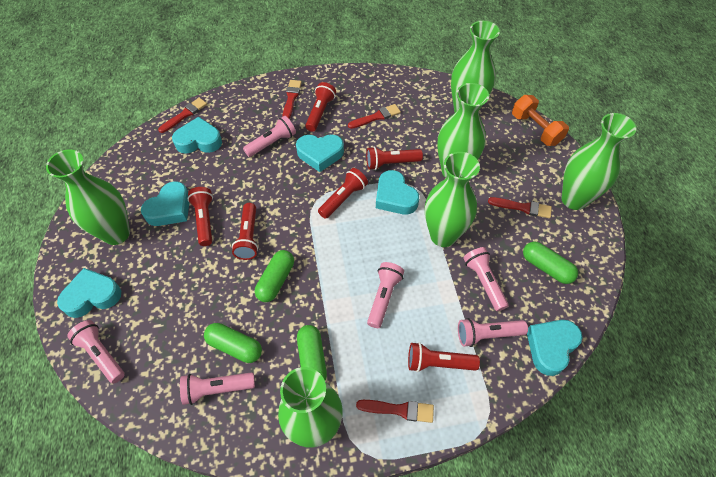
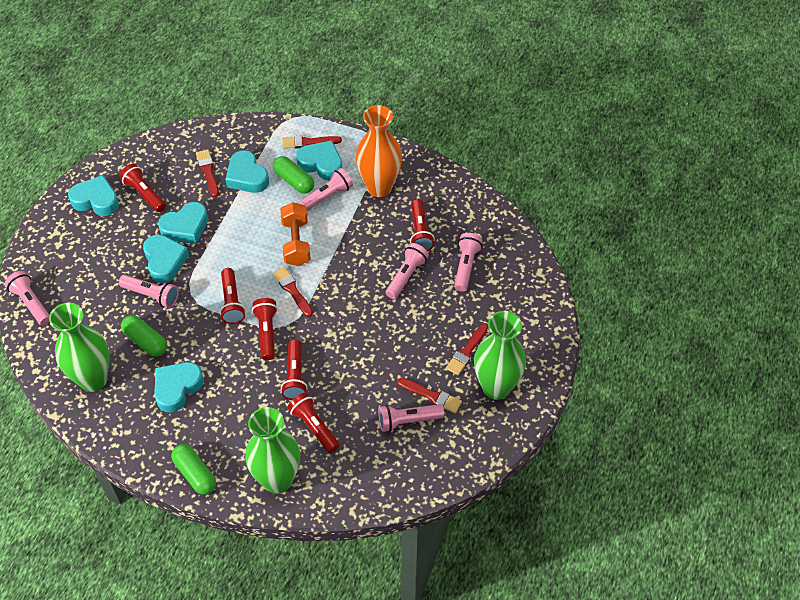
green capsule: 4 -> 3
green vase: 6 -> 3
orange vase: 0 -> 1

